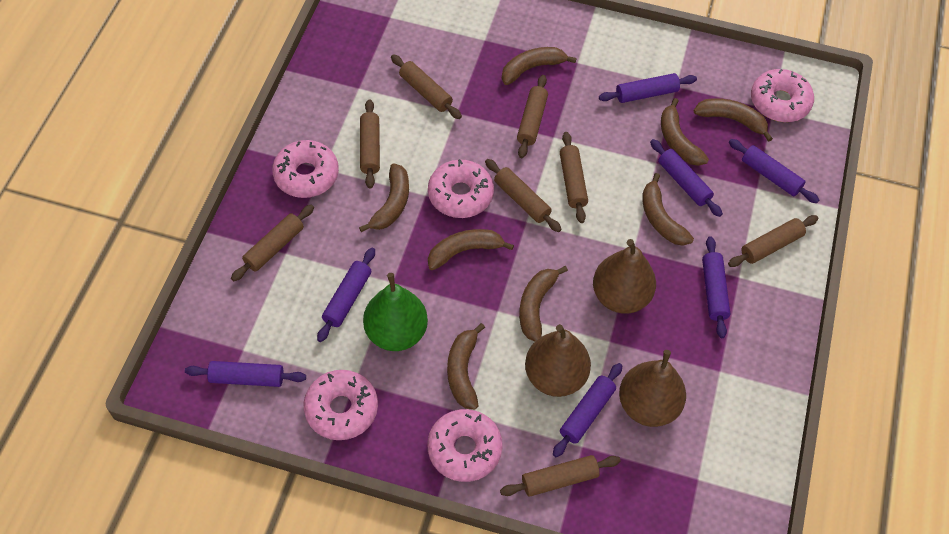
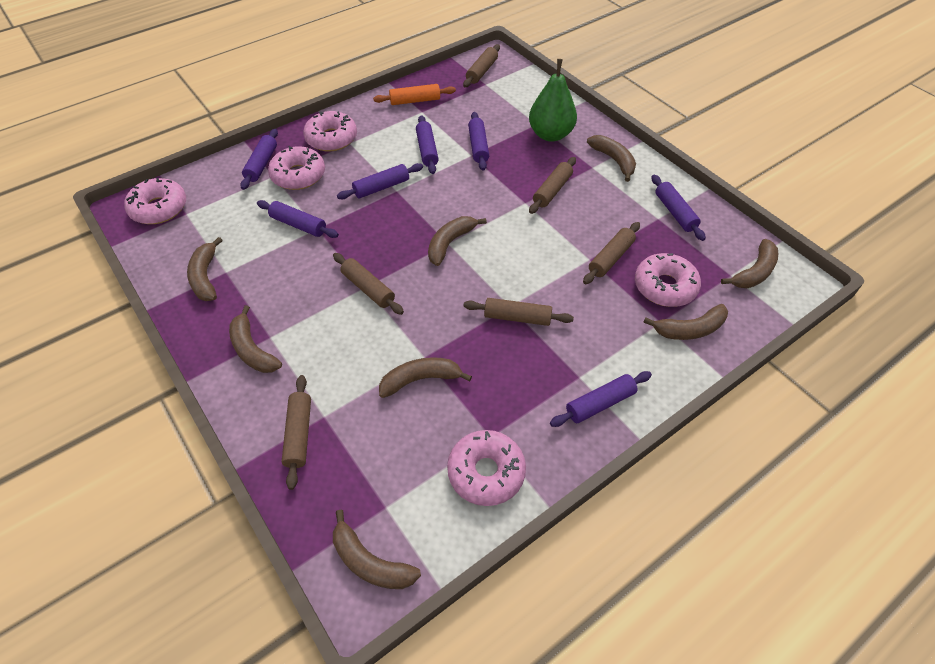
brown pear: 3 -> 0
brown rolling pin: 8 -> 6
orange rolling pin: 0 -> 1

